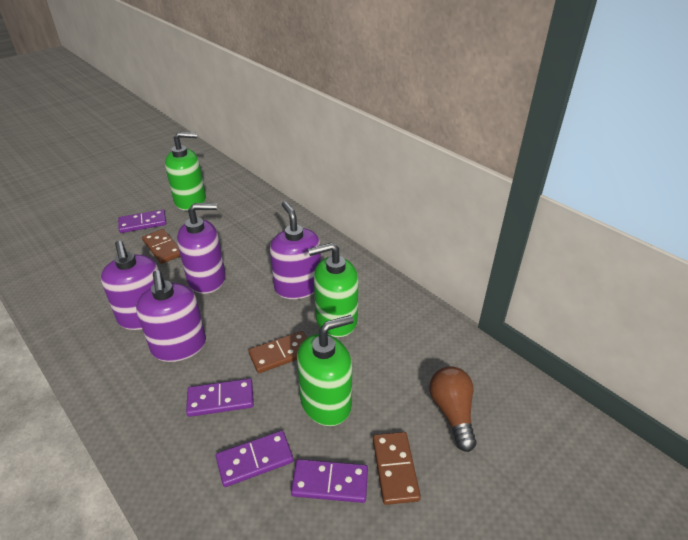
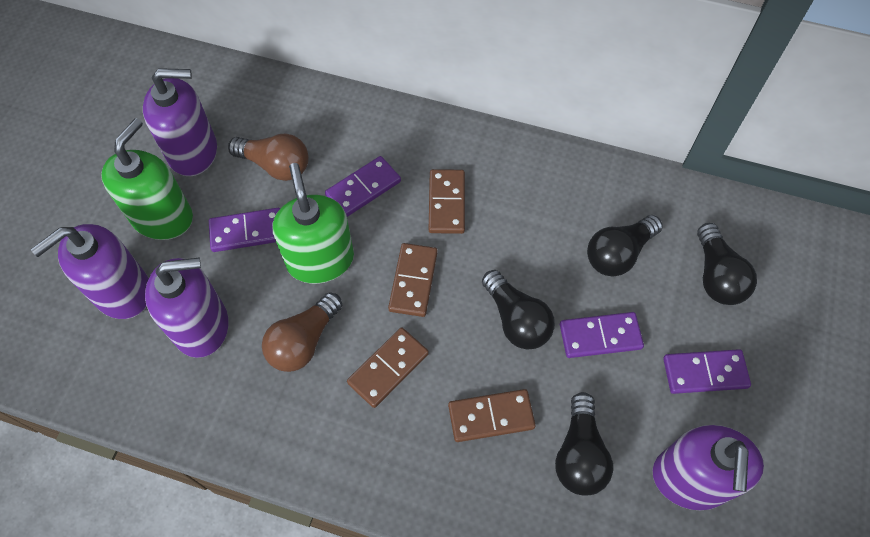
black light bulb: 0 -> 4
brown domino: 3 -> 4
brown light bulb: 1 -> 2
green soap dispenser: 3 -> 2

